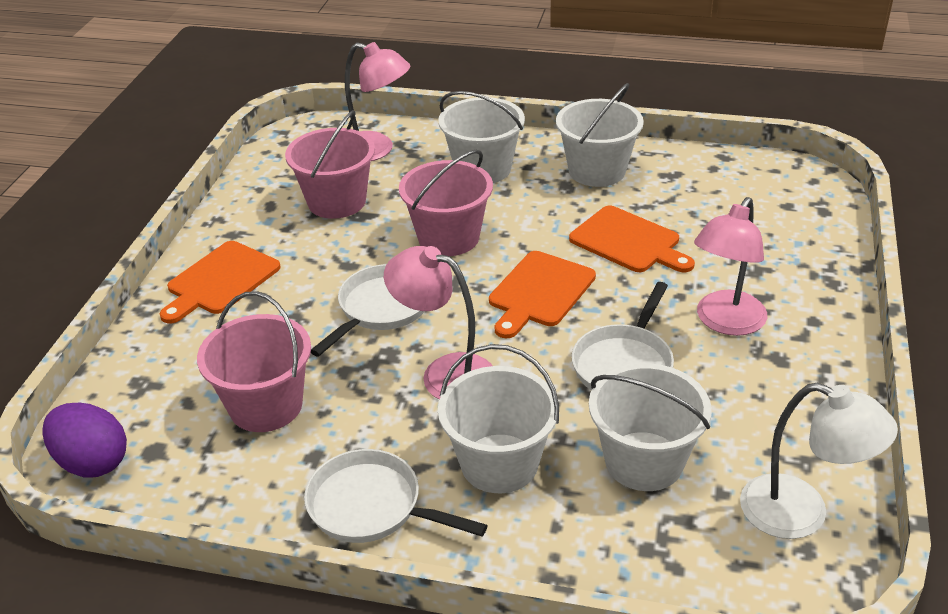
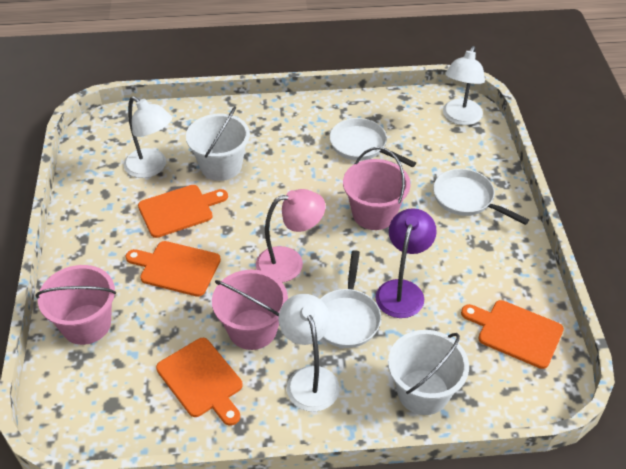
orange cutting board: 3 -> 4
pink lamp: 3 -> 1
purple egg: 1 -> 0
purple lamp: 0 -> 1
white bucket: 4 -> 2
white lamp: 1 -> 3

